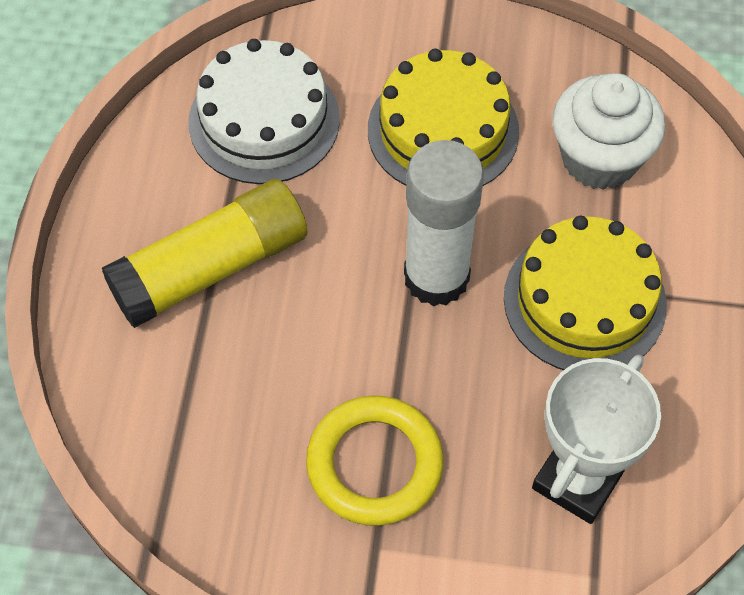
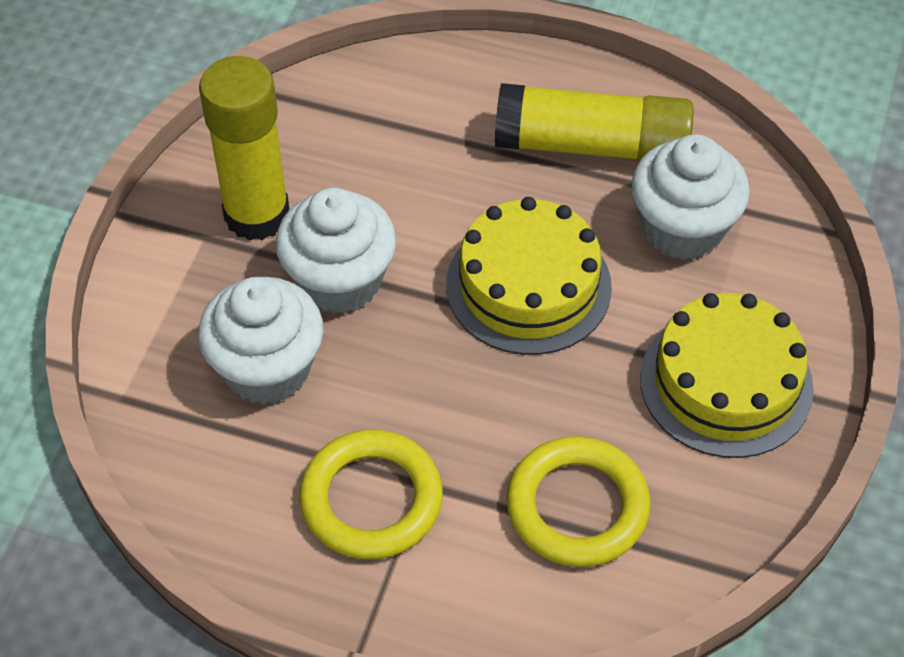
white cake: 1 -> 0
white cupcake: 1 -> 3
white glue stick: 1 -> 0
white trophy: 1 -> 0
yellow glue stick: 1 -> 2
yellow ring: 1 -> 2

